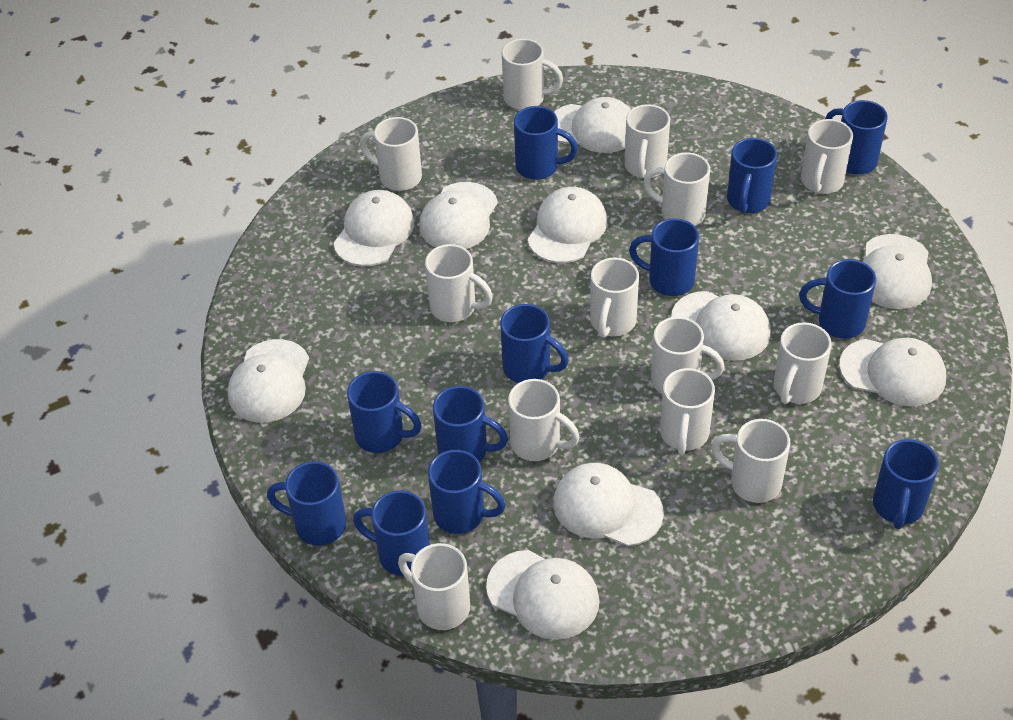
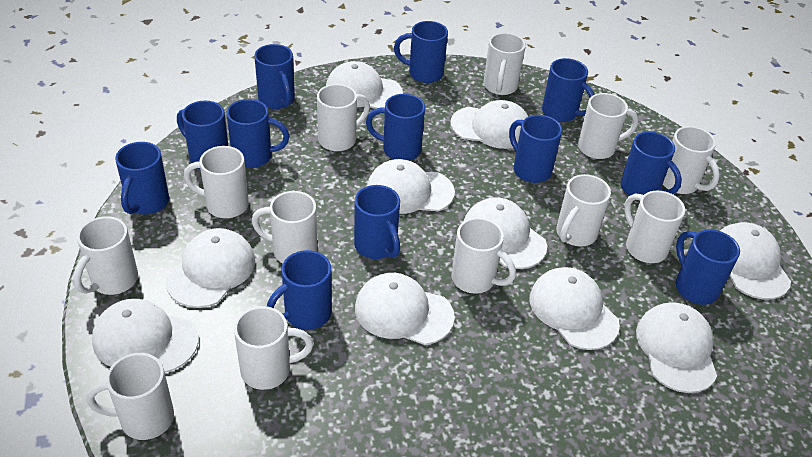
white mug: 13 -> 12

